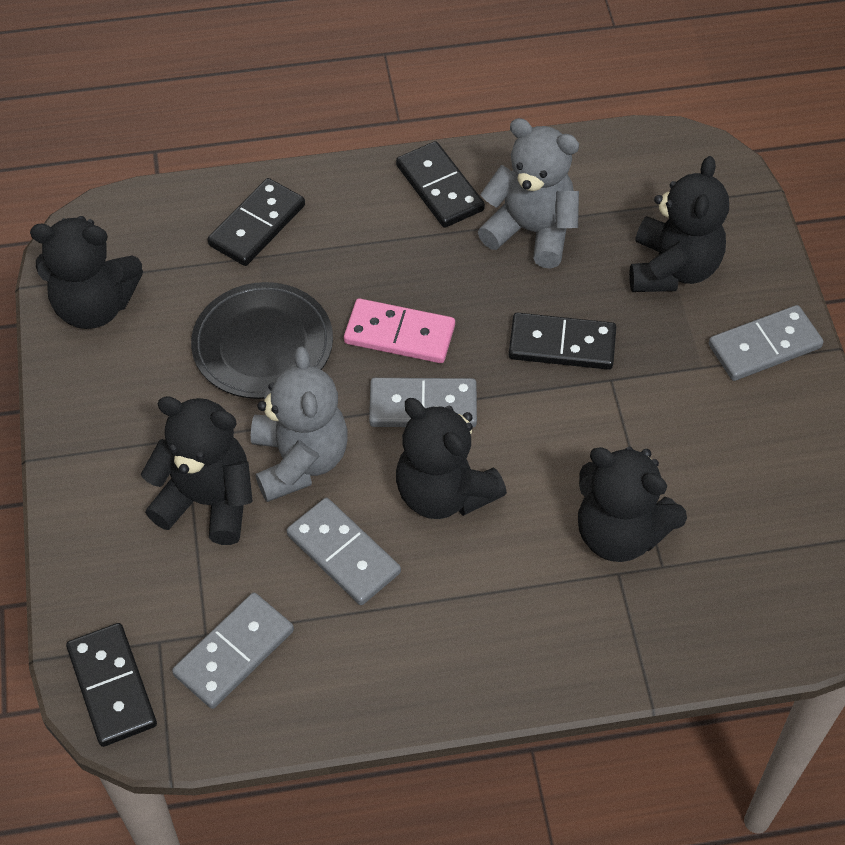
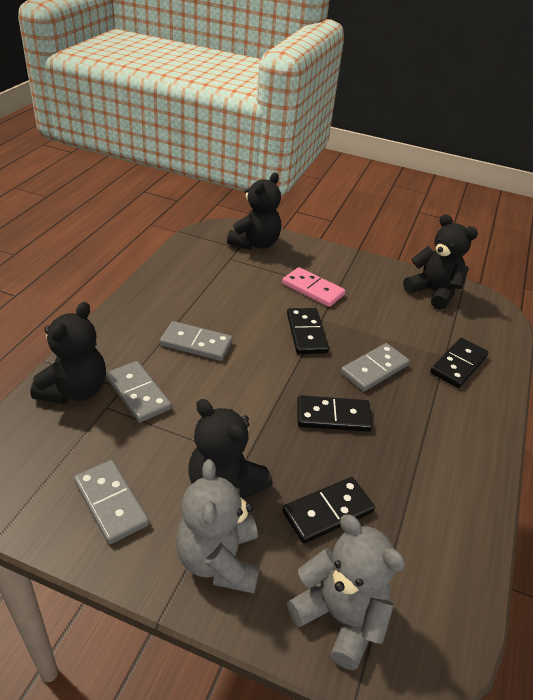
black plate: 1 -> 0
black teddy bear: 5 -> 4

